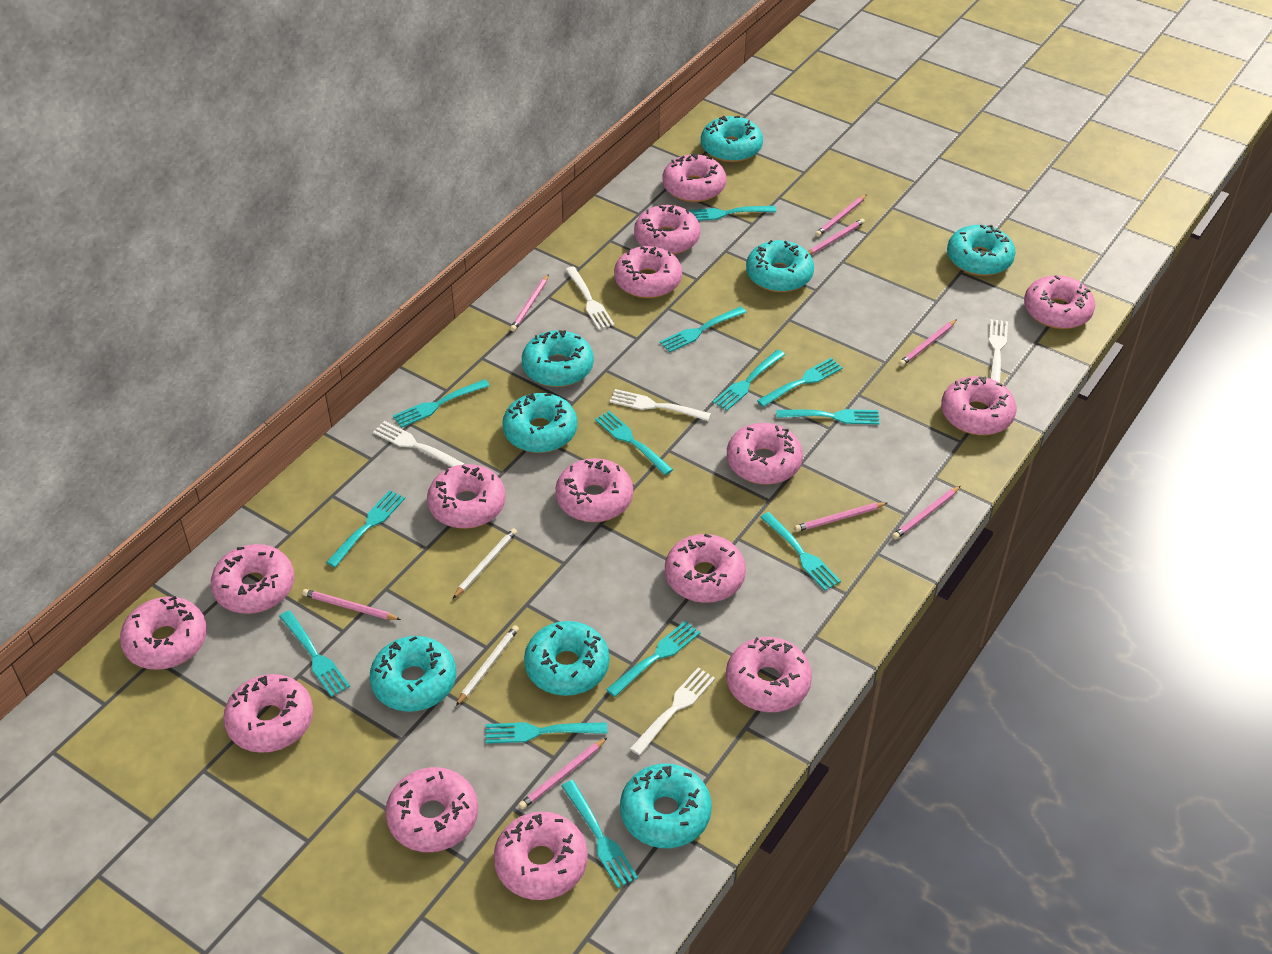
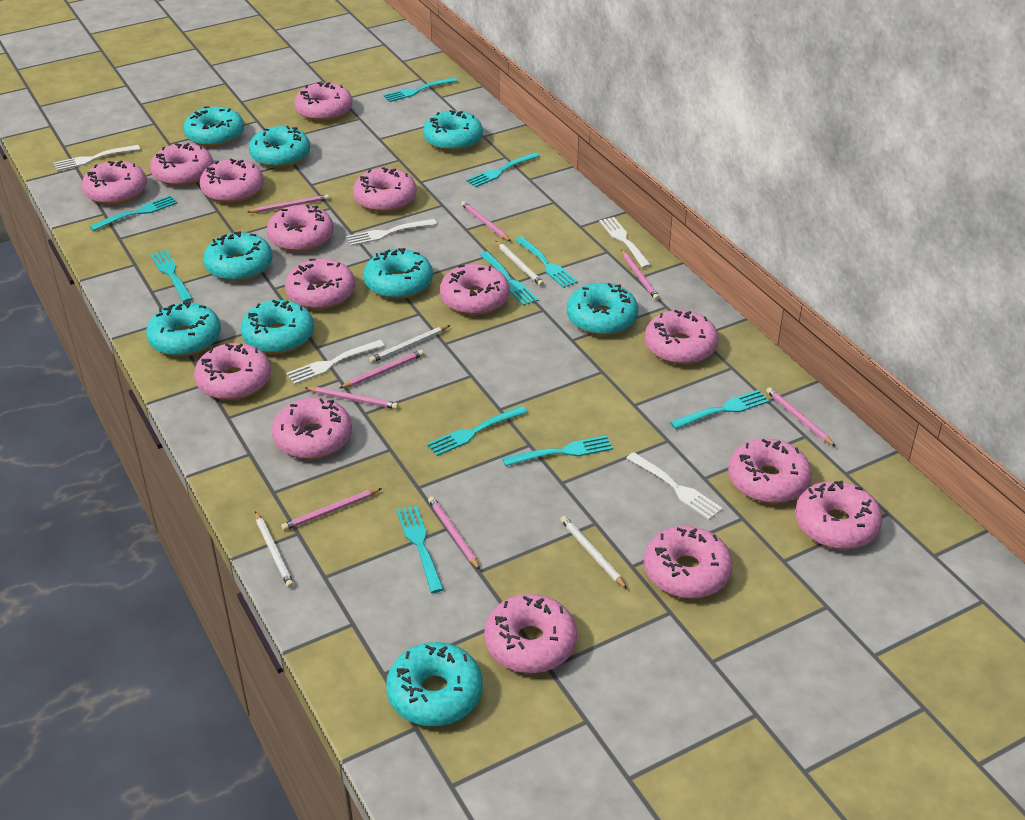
turquoise donut: 8 -> 9
turquoise fork: 13 -> 10
white pencil: 2 -> 4

